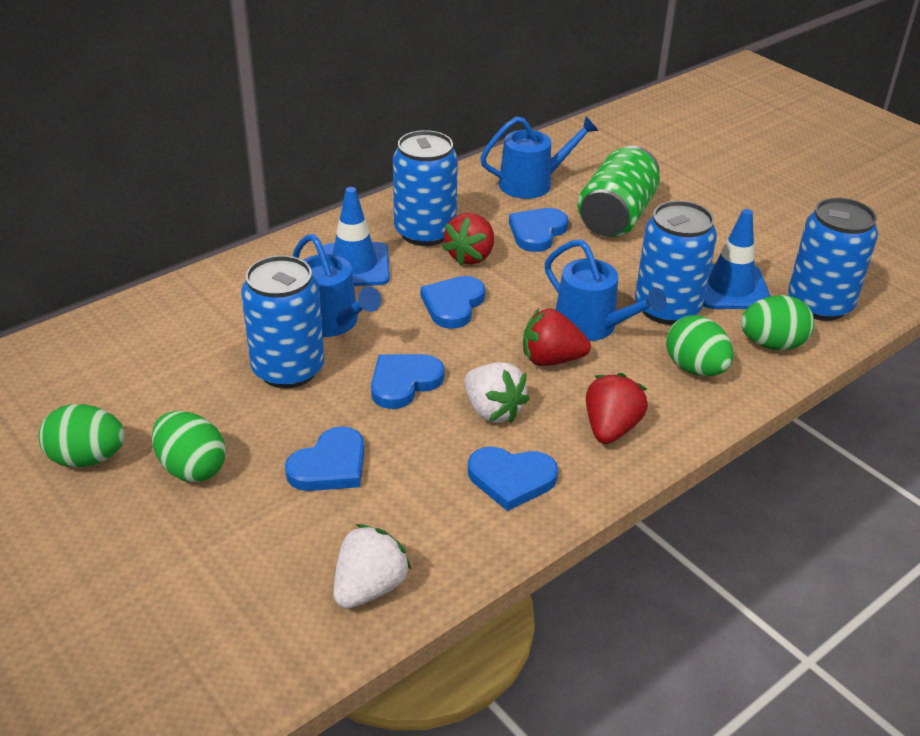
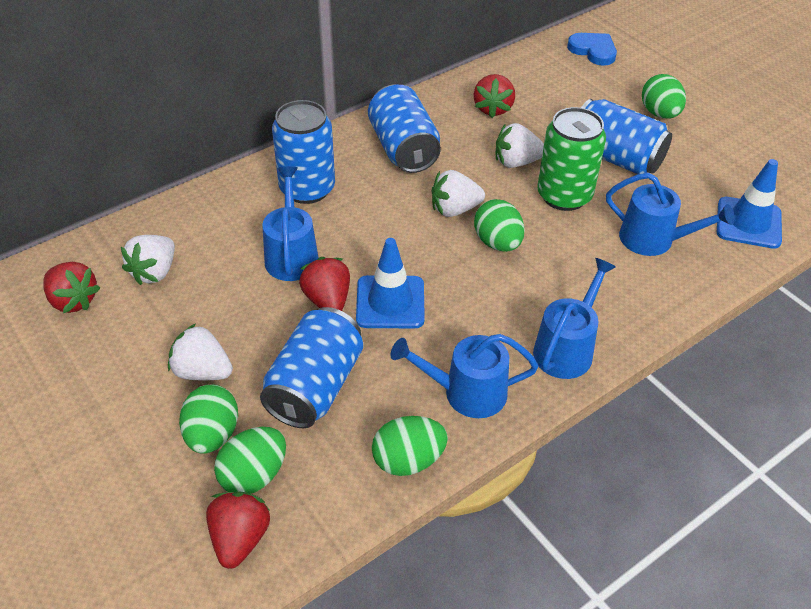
blue heart: 5 -> 1
blue watering can: 3 -> 4
green egg: 4 -> 5
red strawberry: 3 -> 4
white strawberry: 2 -> 4

